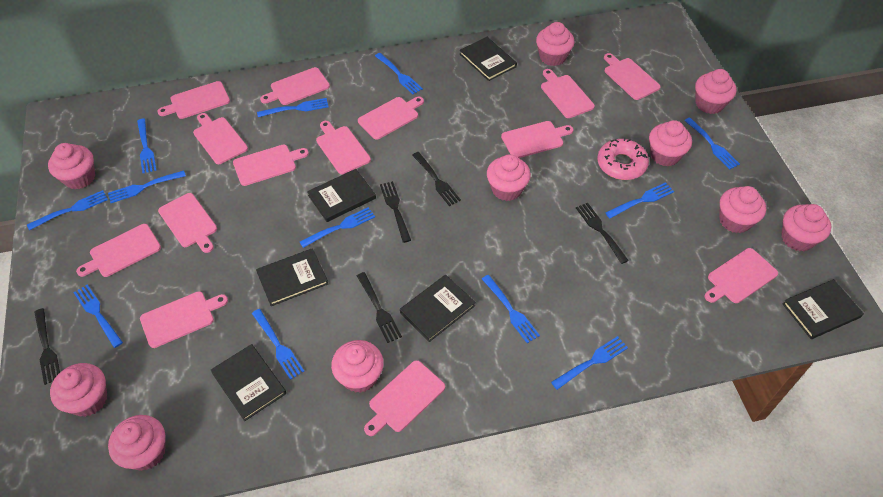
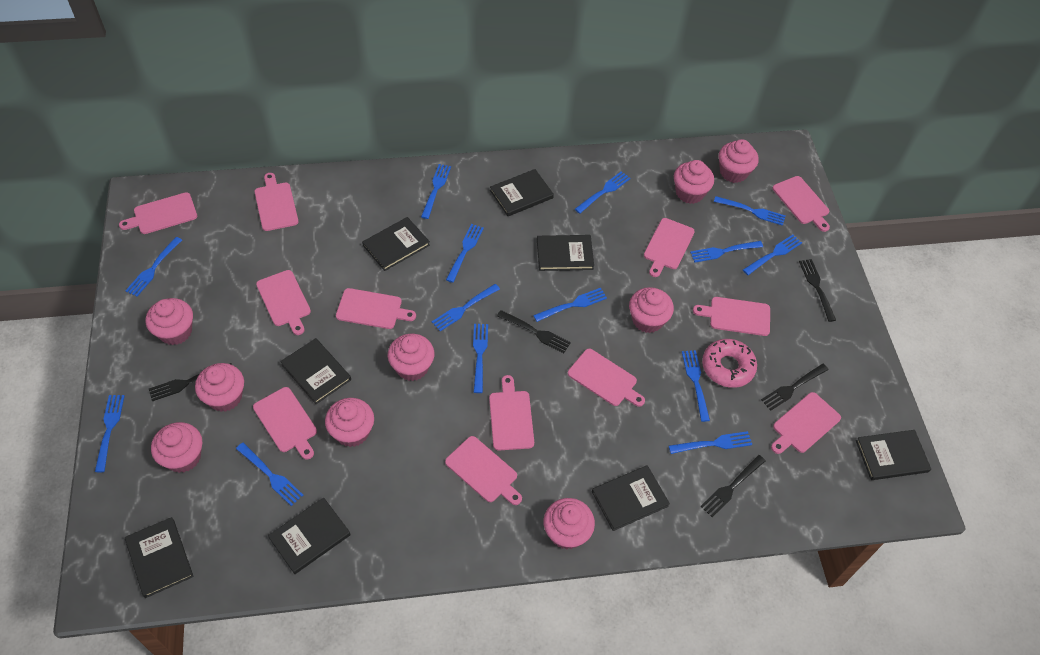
black book: 6 -> 8
blue fork: 12 -> 14
pink cupcake: 10 -> 9
pink cutting board: 14 -> 12

